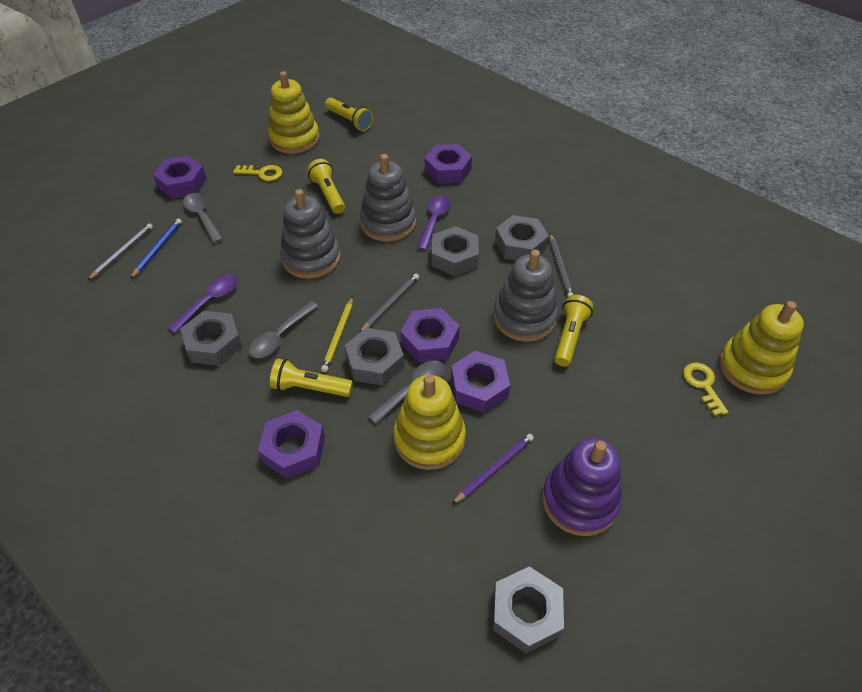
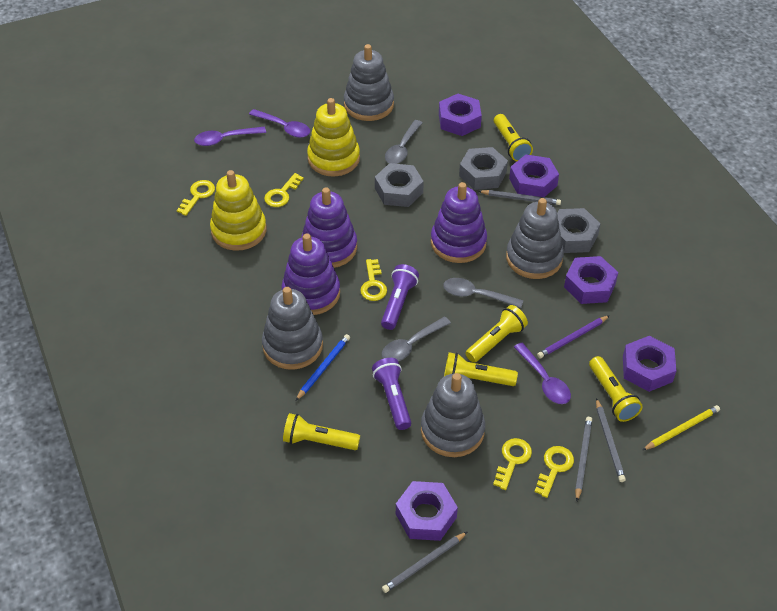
grey nut: 5 -> 3
grey pencil: 3 -> 4
grey stacking toy: 3 -> 4
purple flashlight: 0 -> 2
purple spoon: 2 -> 3
purple stacking toy: 1 -> 3
yellow flashlight: 4 -> 5
yellow key: 2 -> 5
yellow stacking toy: 3 -> 2

